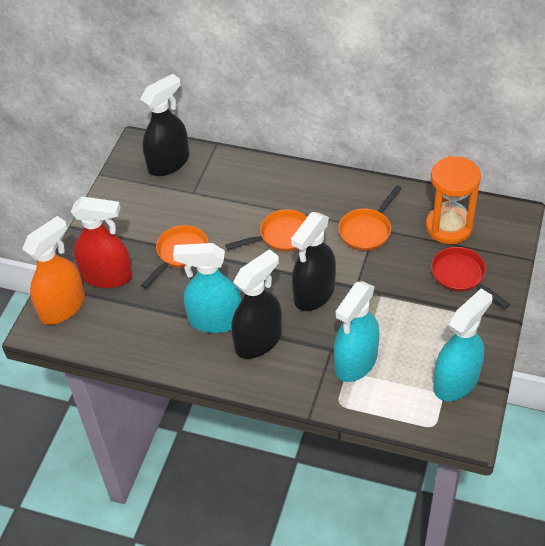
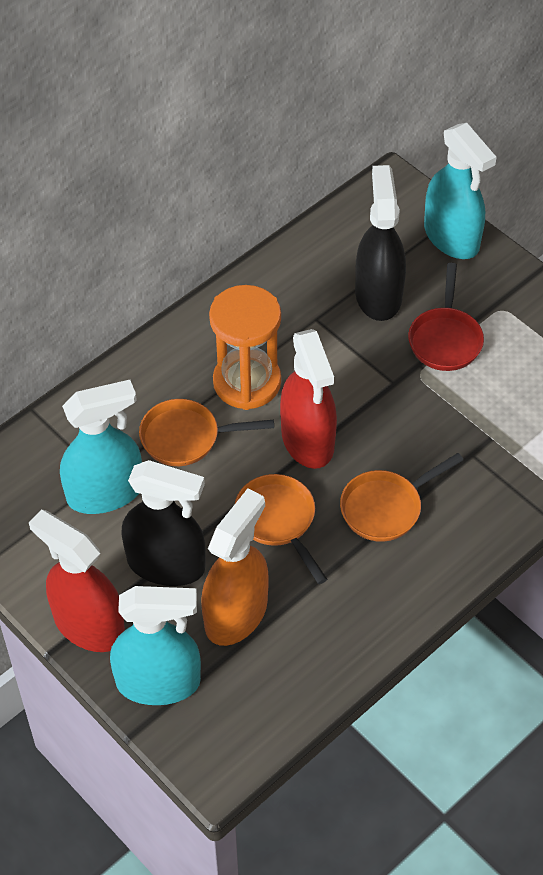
black spray bottle: 3 -> 2
red spray bottle: 1 -> 2

